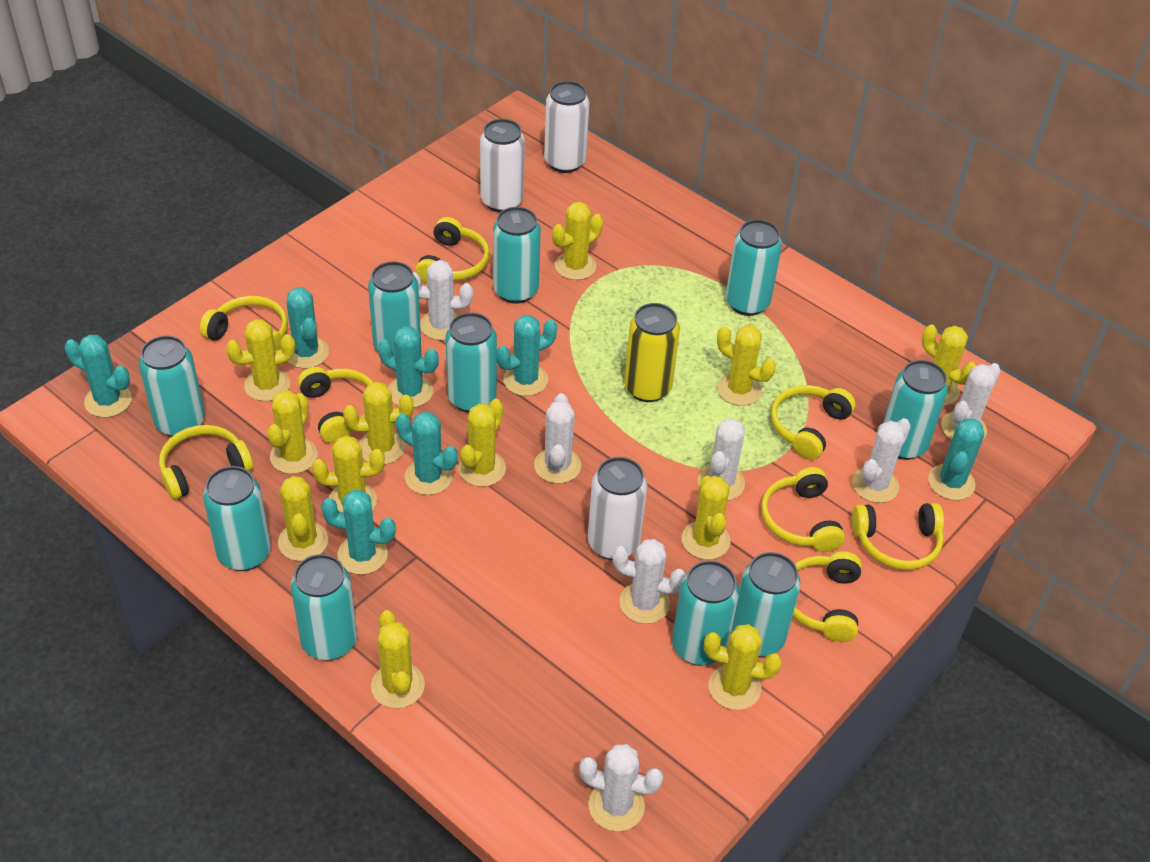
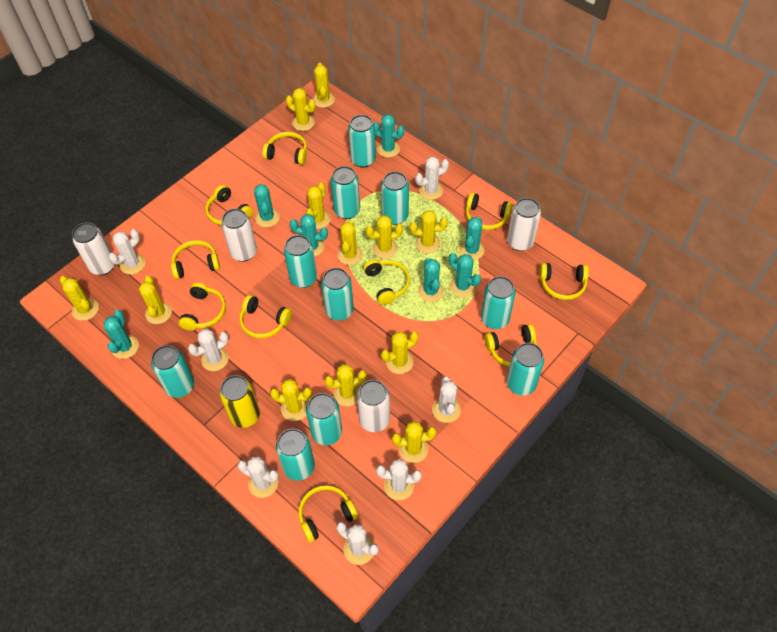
white can: 3 -> 4
yellow headphones: 8 -> 10

